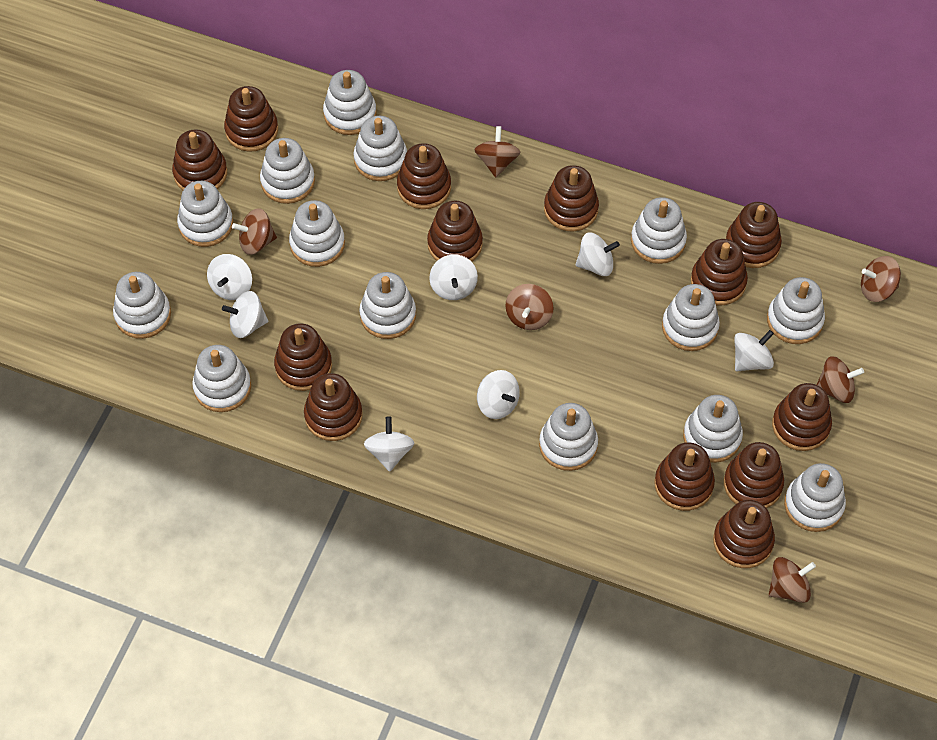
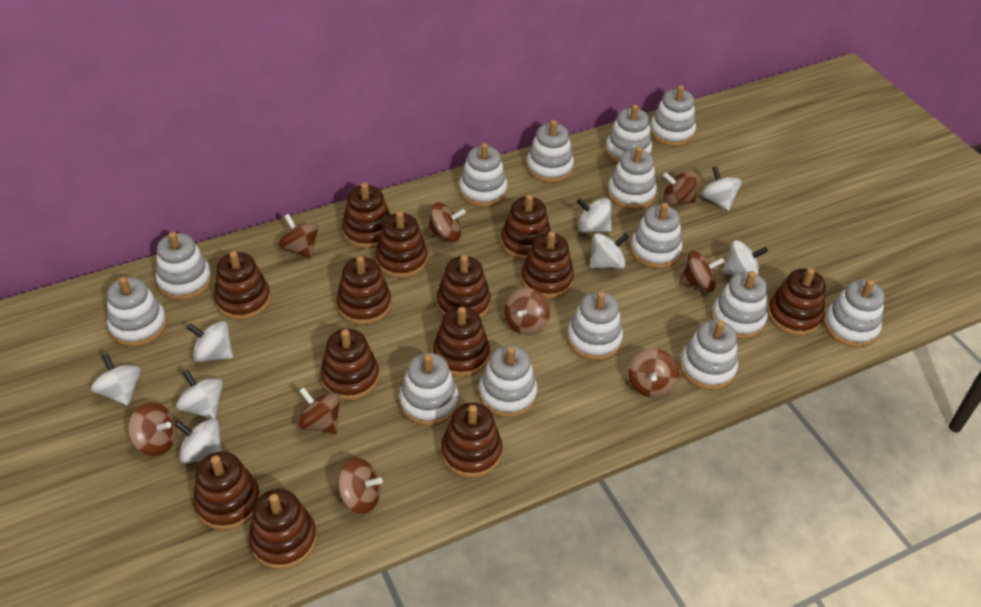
brown spinning top: 6 -> 9
white spinning top: 7 -> 8

